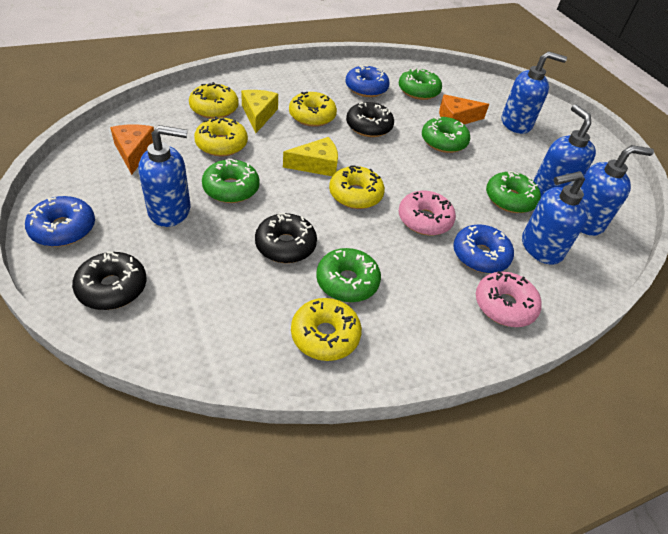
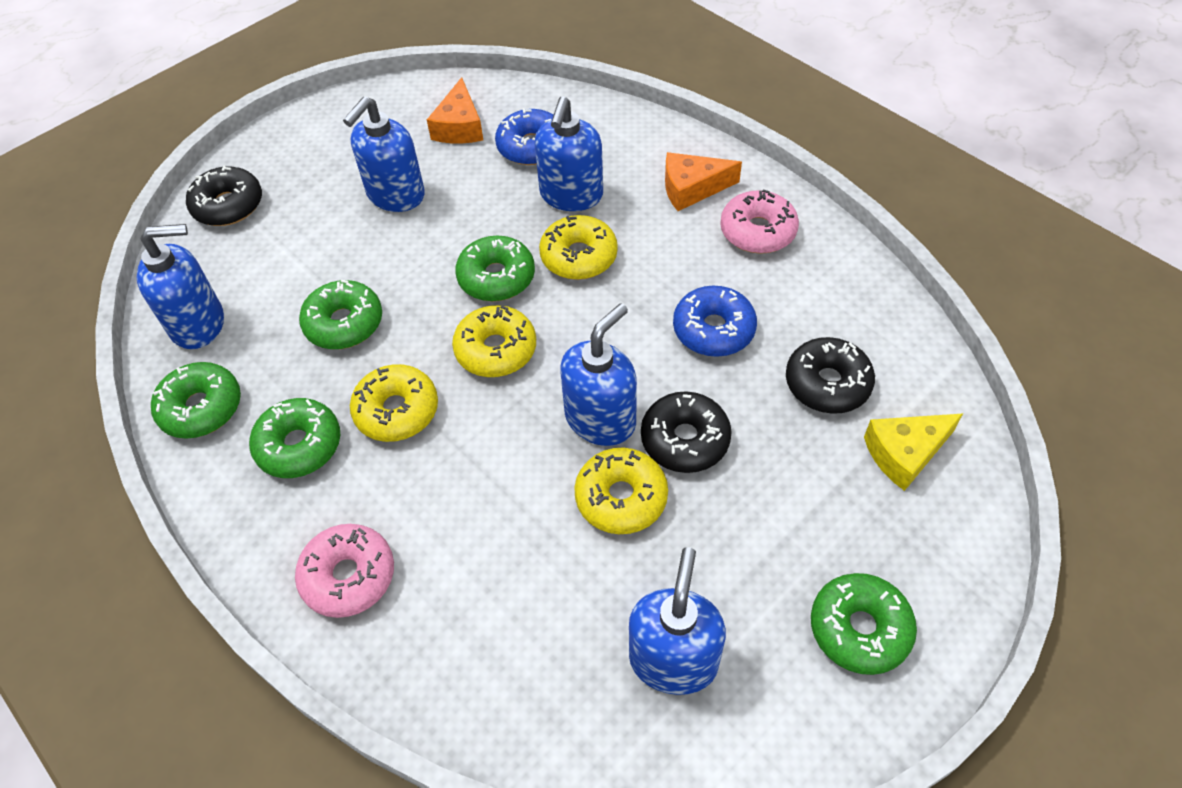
blue donut: 3 -> 2
yellow cheese: 2 -> 1
yellow donut: 5 -> 4

